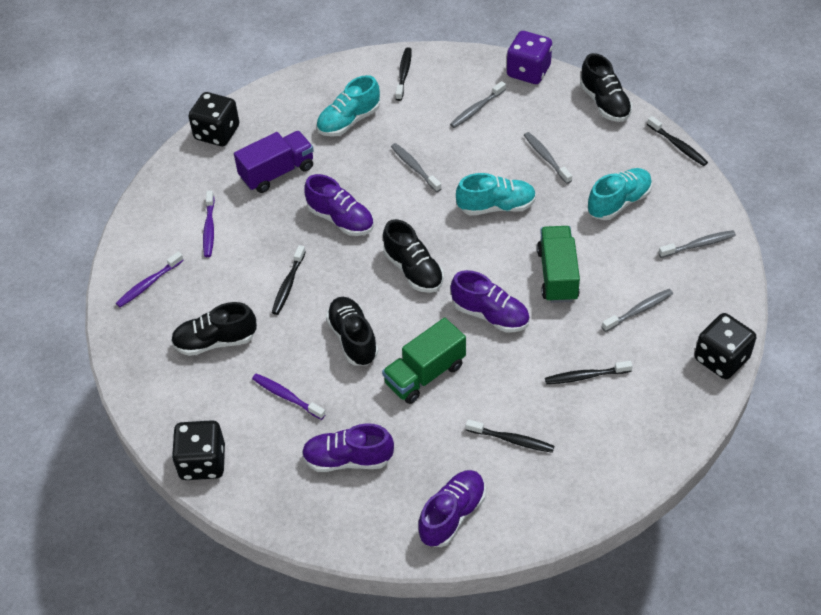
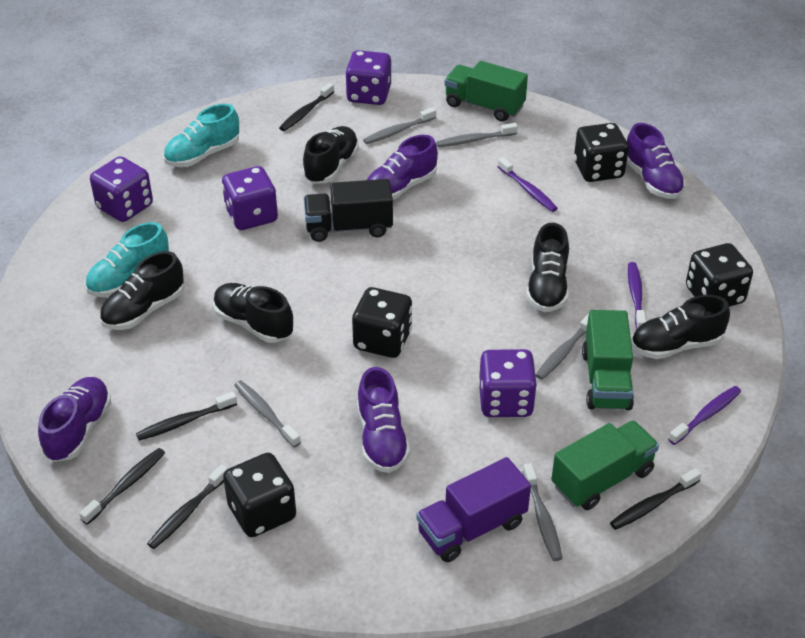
black dice: 3 -> 4
black shoe: 4 -> 5
black truck: 0 -> 1
green truck: 2 -> 3
purple dice: 1 -> 4
turquoise shoe: 3 -> 2

